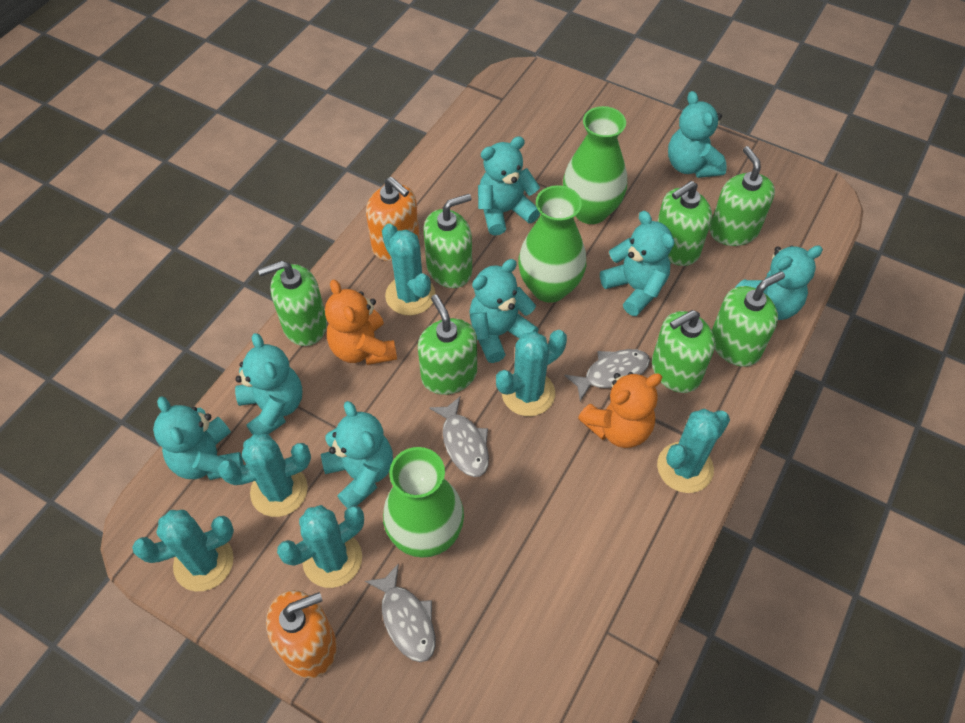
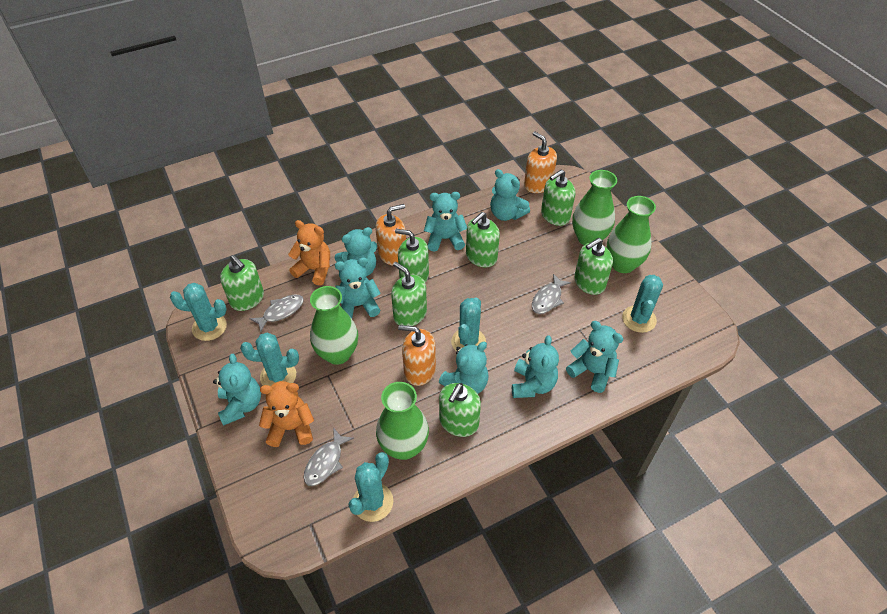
green vase: 3 -> 4
orange soap dispenser: 2 -> 3
turquoise cactus: 6 -> 5

